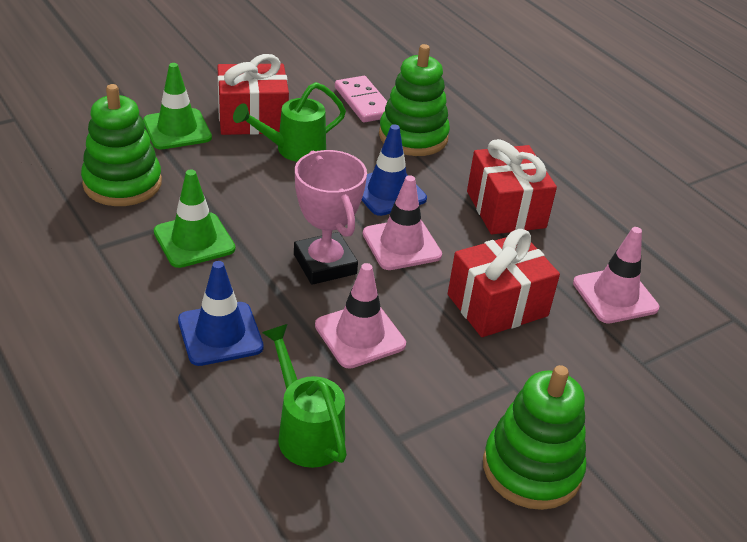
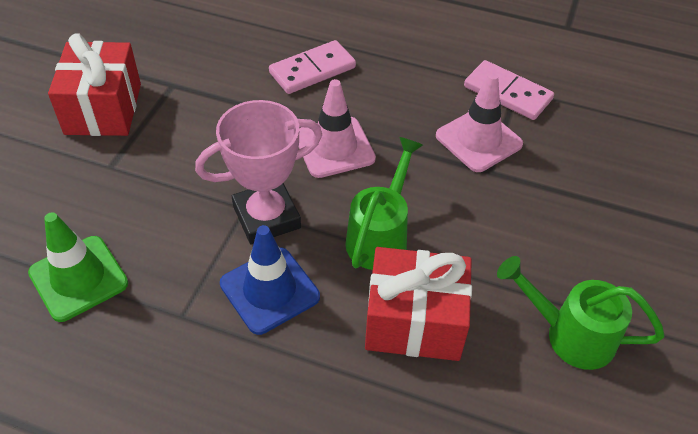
blue traffic cone: 2 -> 1
green stacking toy: 3 -> 0
green traffic cone: 2 -> 1
pink domino: 1 -> 2
pink traffic cone: 3 -> 2
red gift: 3 -> 2

